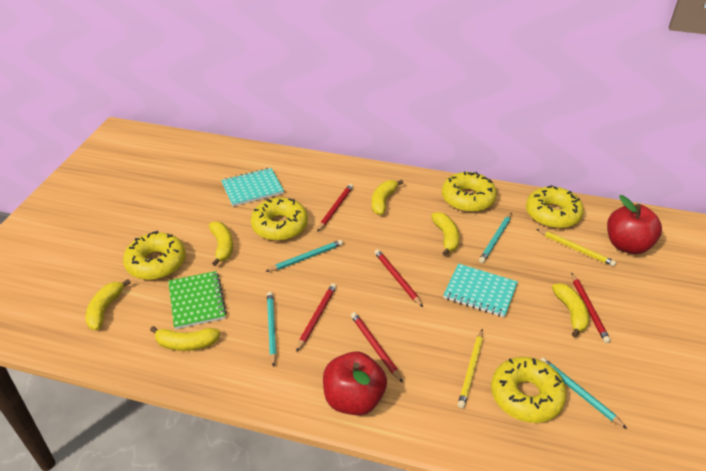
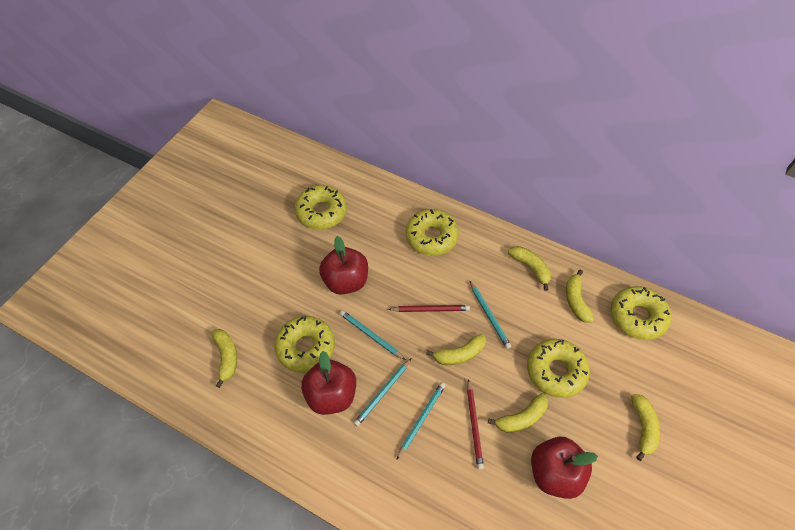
green notebook: 1 -> 0
red apple: 2 -> 3
red pencil: 5 -> 2
turquoise notebook: 2 -> 0
yellow pencil: 2 -> 0

